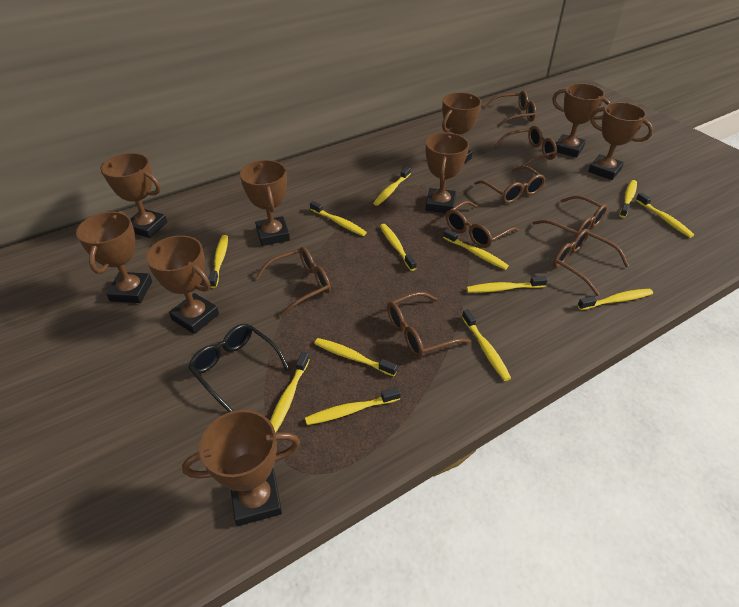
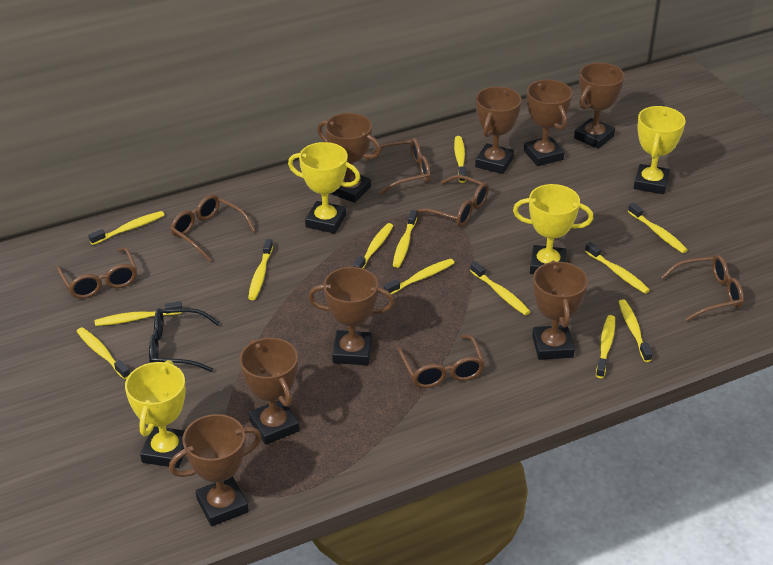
brown glasses: 8 -> 6
brown trophy: 9 -> 8
yellow trophy: 0 -> 4

